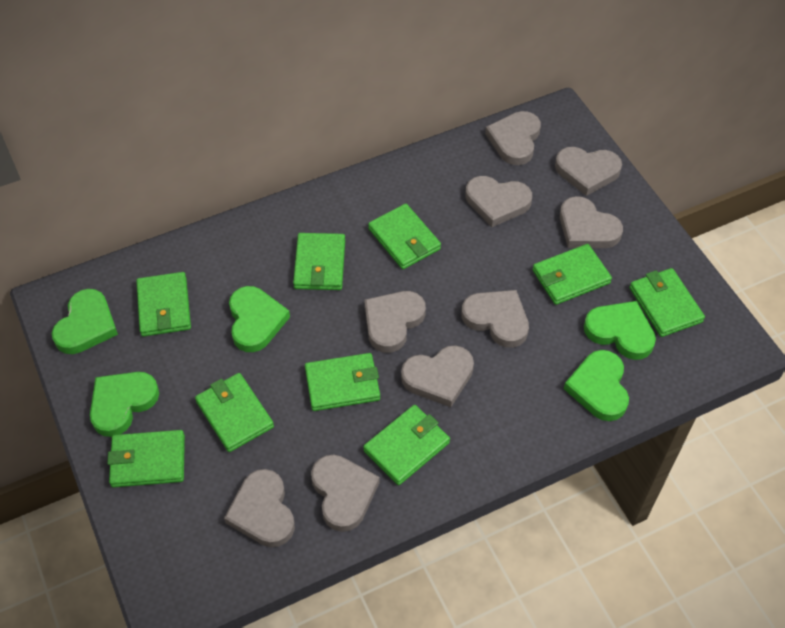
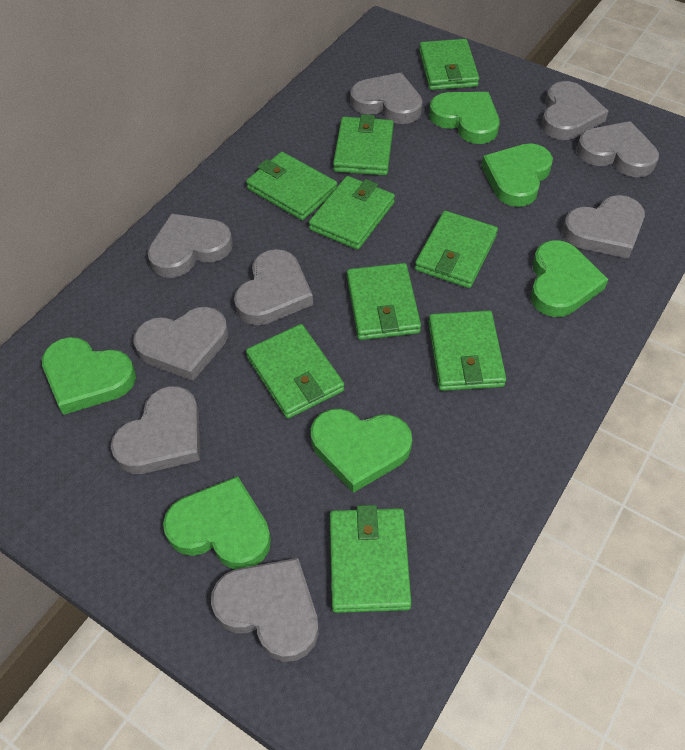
green heart: 5 -> 6

